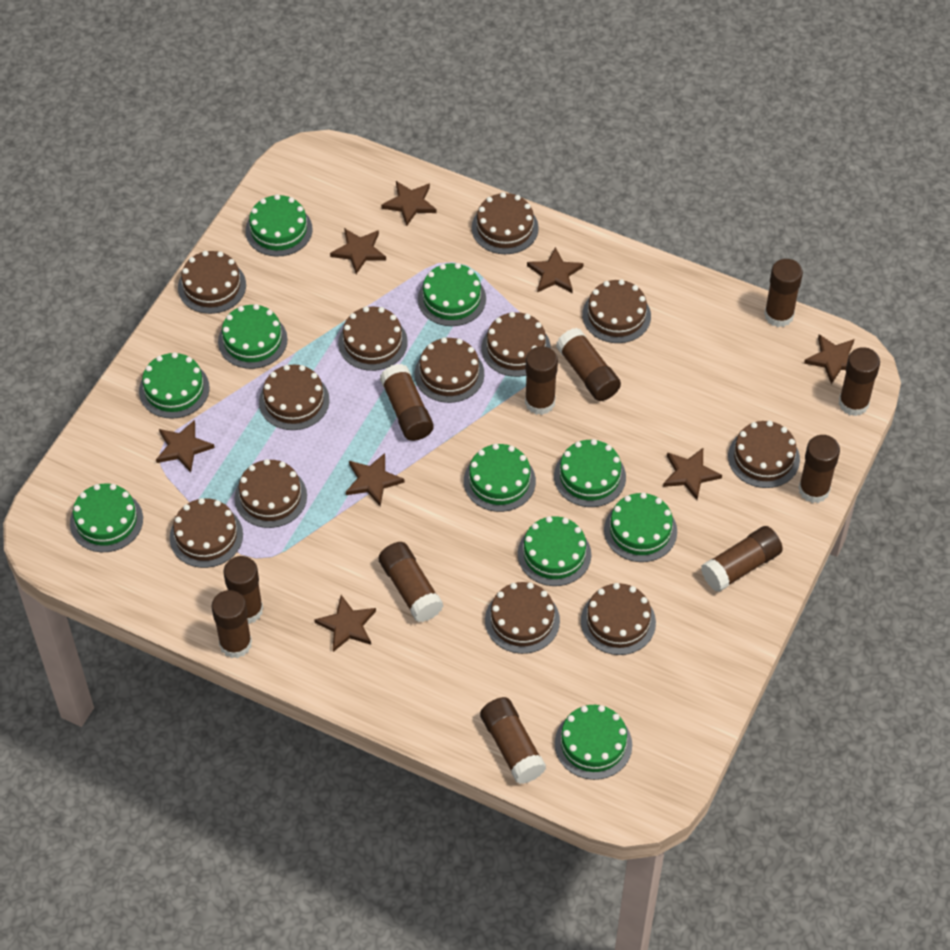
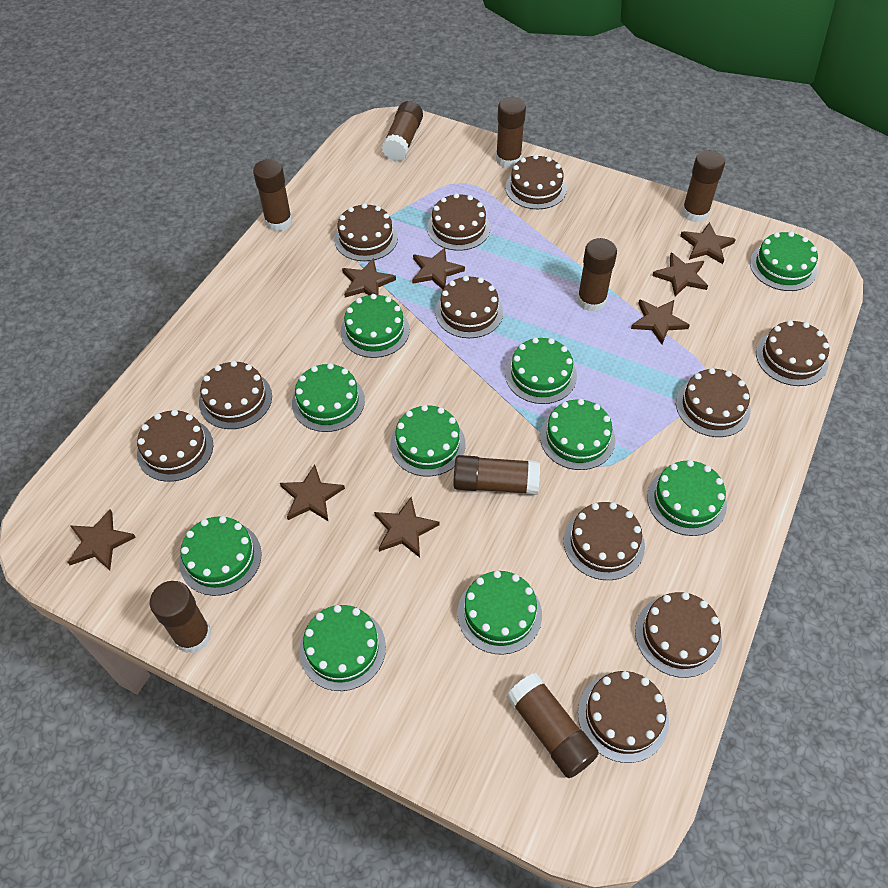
brown cake: 12 -> 11
brown glue stick: 11 -> 8

